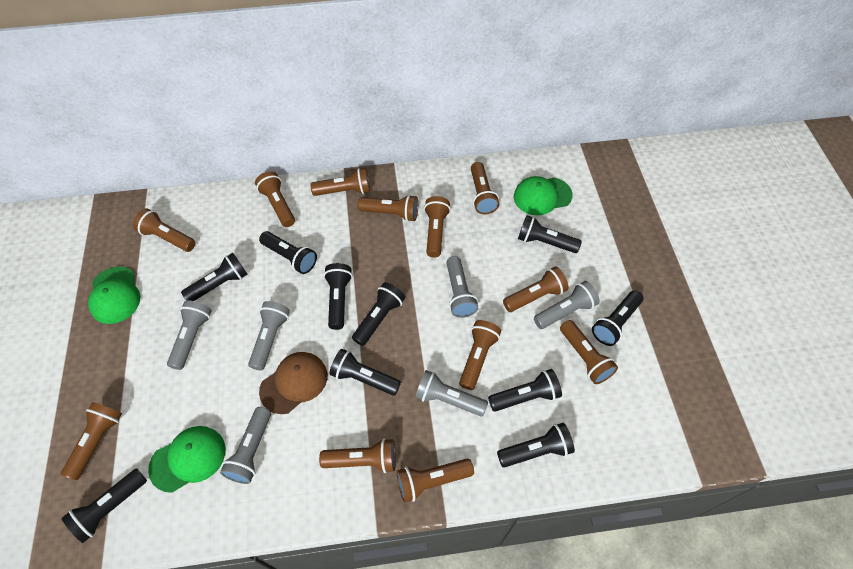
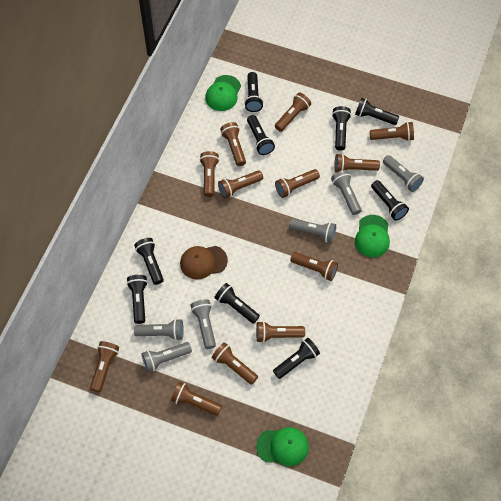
black flashlight: 10 -> 9

